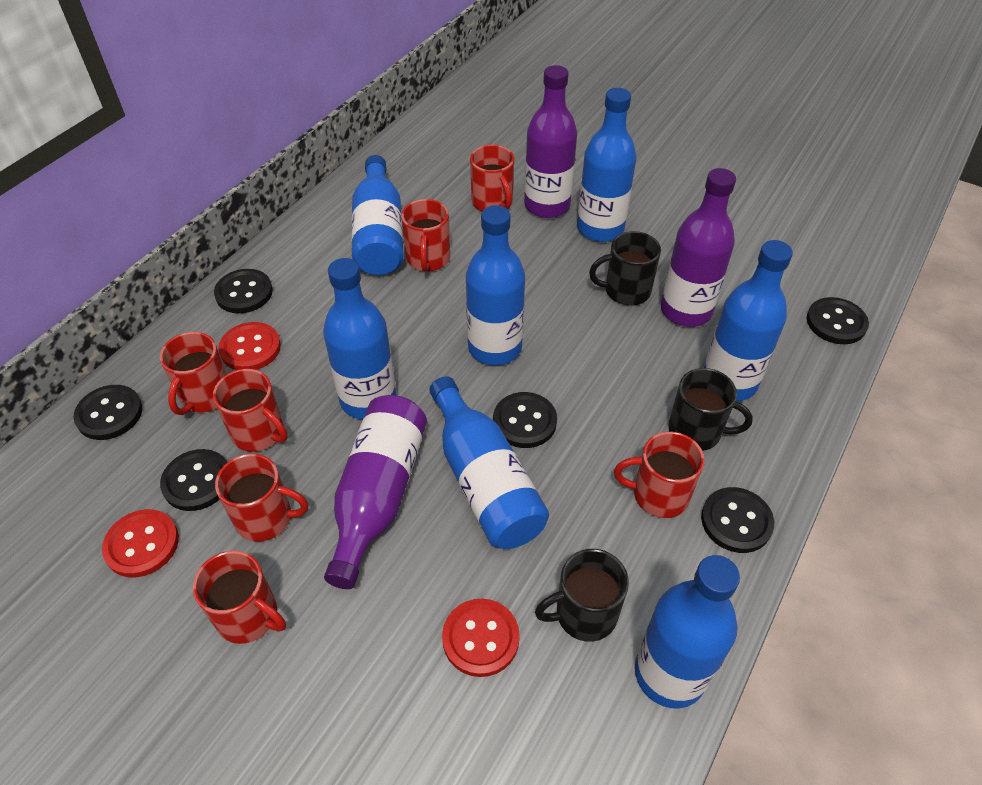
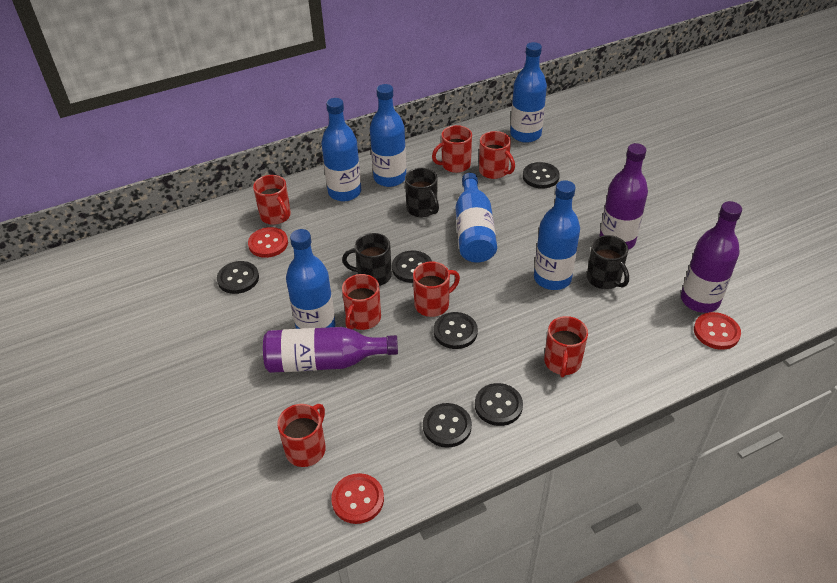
blue bottle: 7 -> 6

